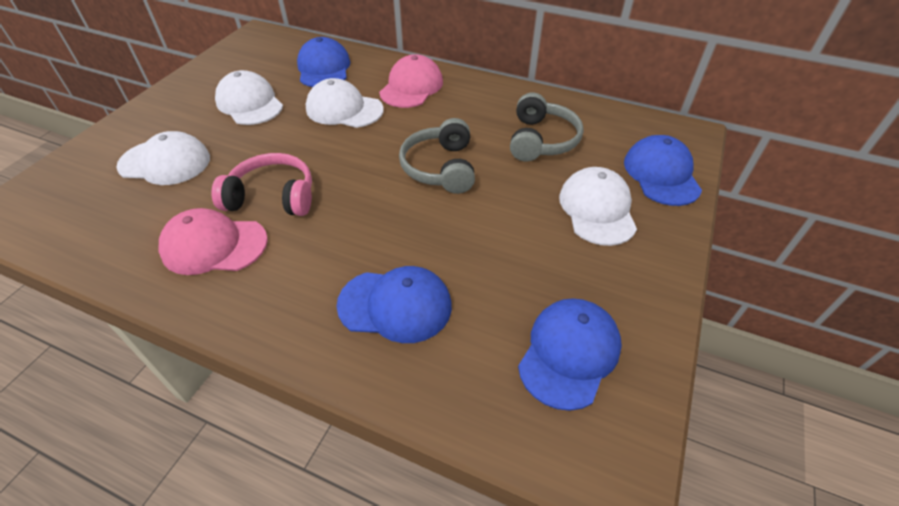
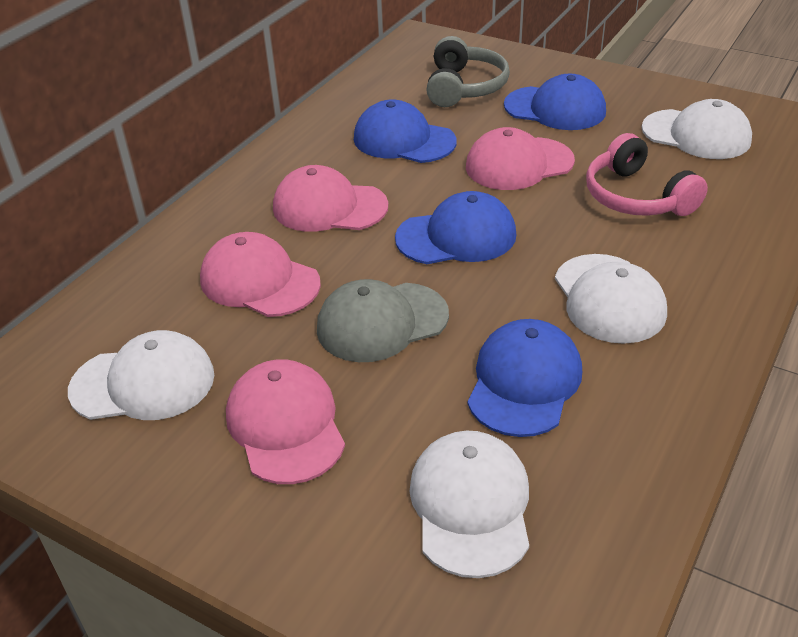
grey cap: 0 -> 1
grey headphones: 2 -> 1
pink cap: 2 -> 4

